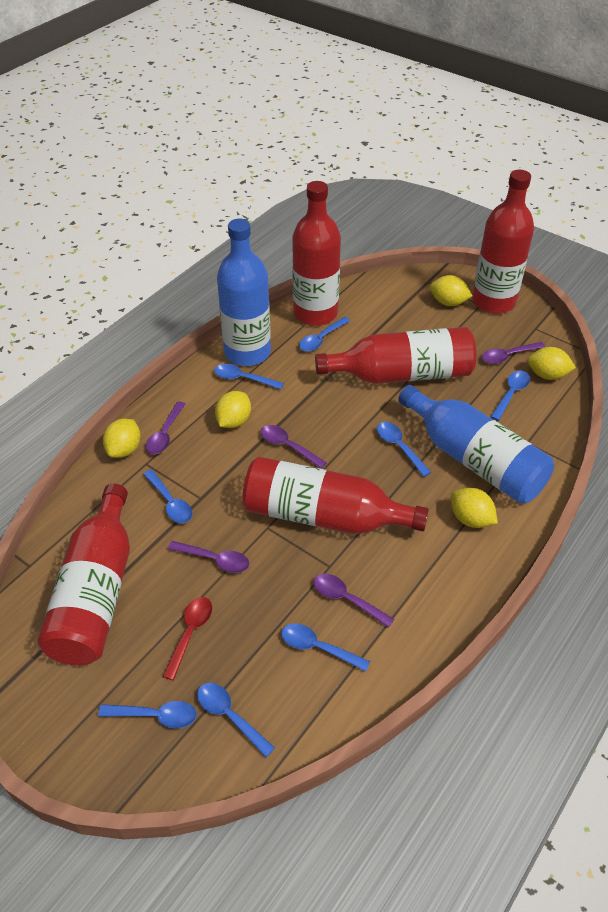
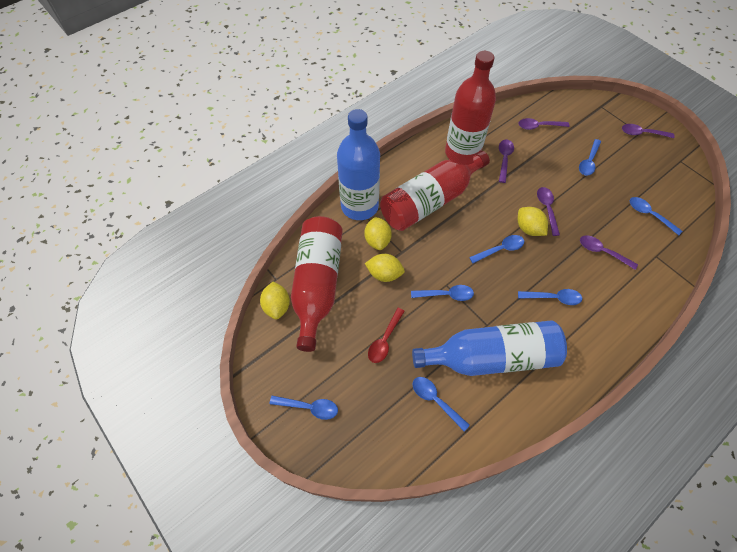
blue spoon: 8 -> 7
red bottle: 5 -> 3
yellow lemon: 5 -> 4

